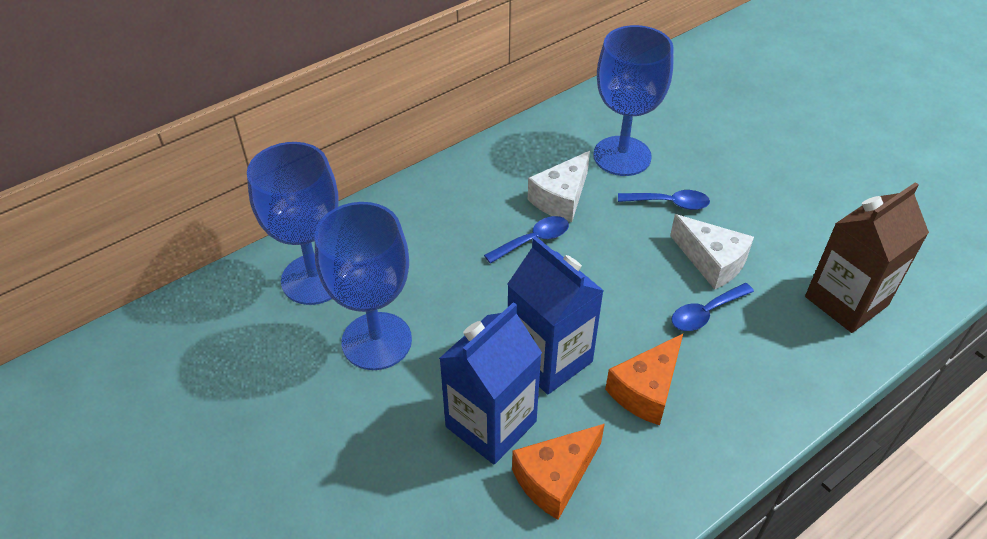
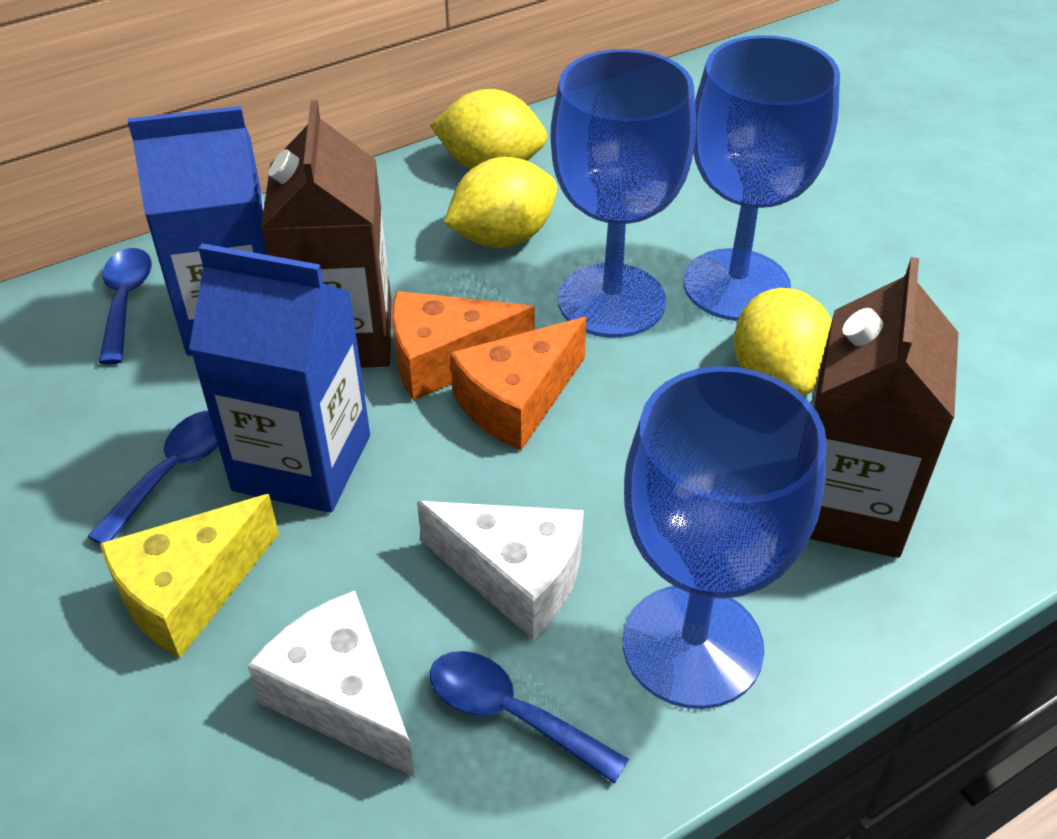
brown carton: 1 -> 2
yellow cheese: 0 -> 1
yellow lemon: 0 -> 3

